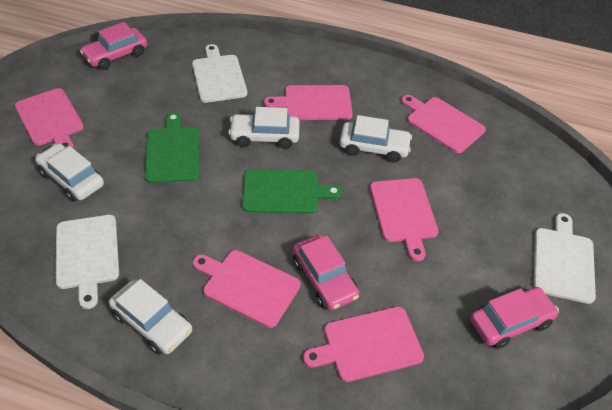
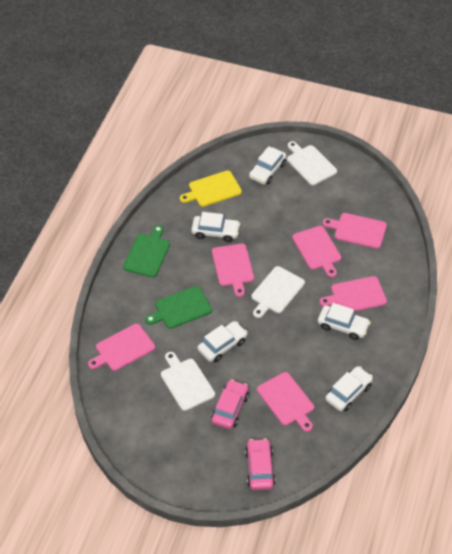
pink car: 3 -> 2
white car: 4 -> 5
yellow cutting board: 0 -> 1

